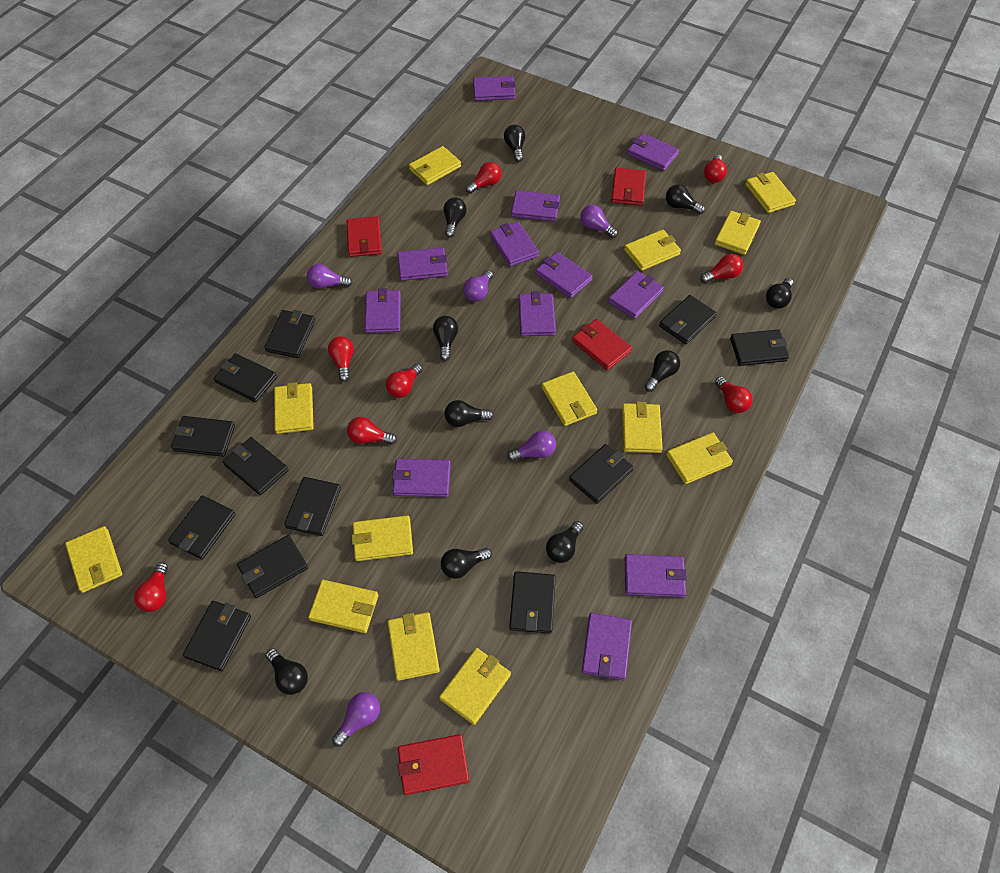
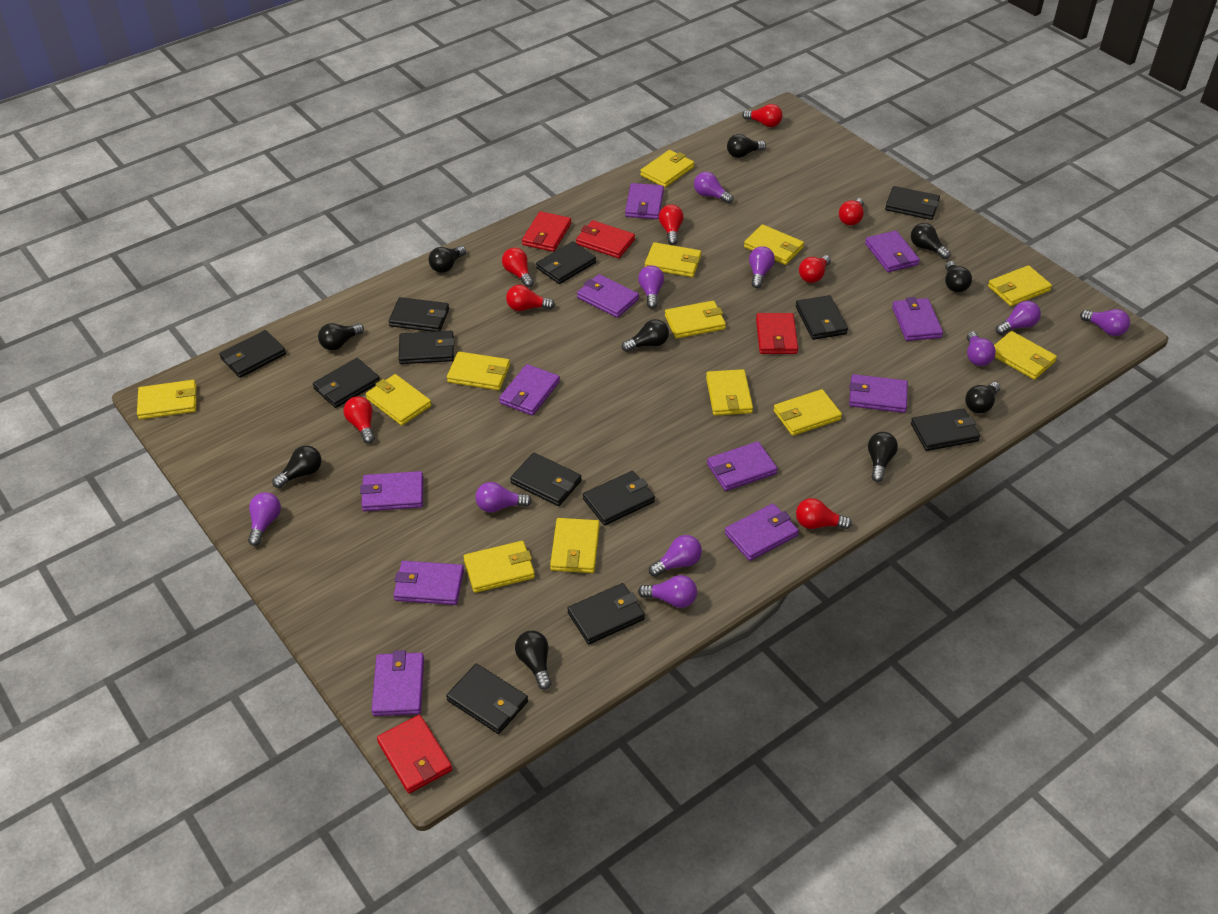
purple light bulb: 5 -> 10
purple wallet: 12 -> 11

